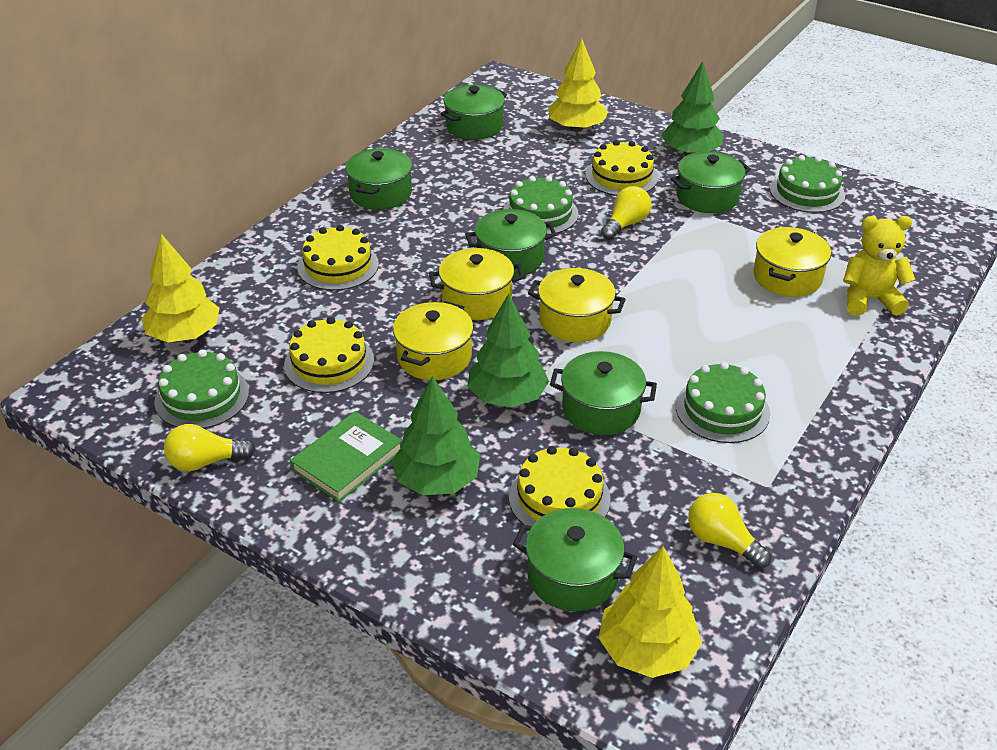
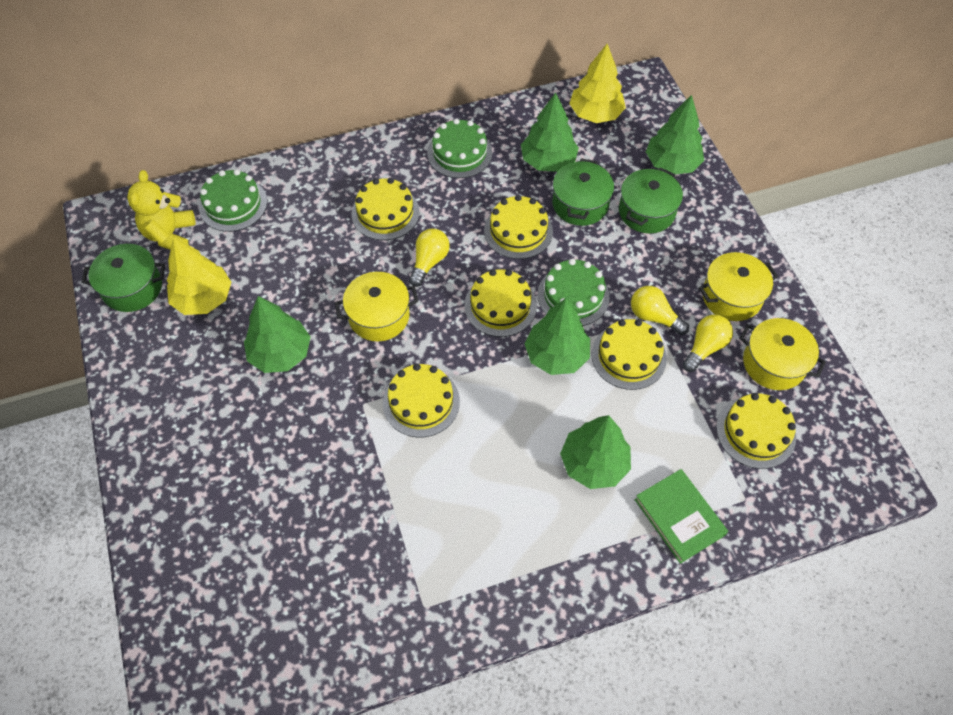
green cake: 4 -> 3
green pot: 6 -> 3
green tree: 3 -> 5
yellow cake: 4 -> 6
yellow pot: 4 -> 3
yellow tree: 3 -> 2

